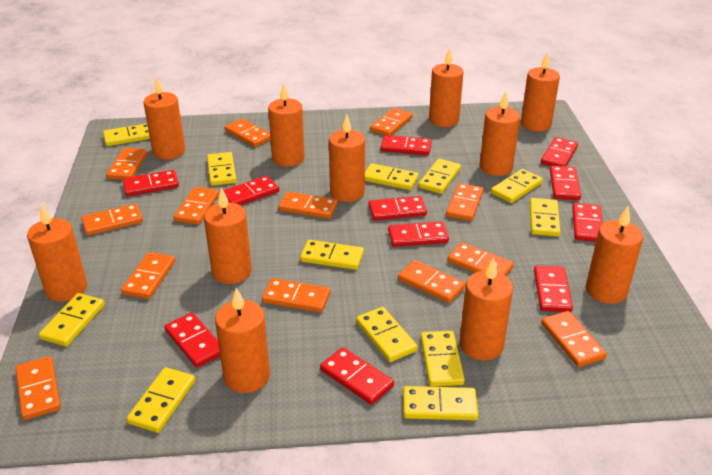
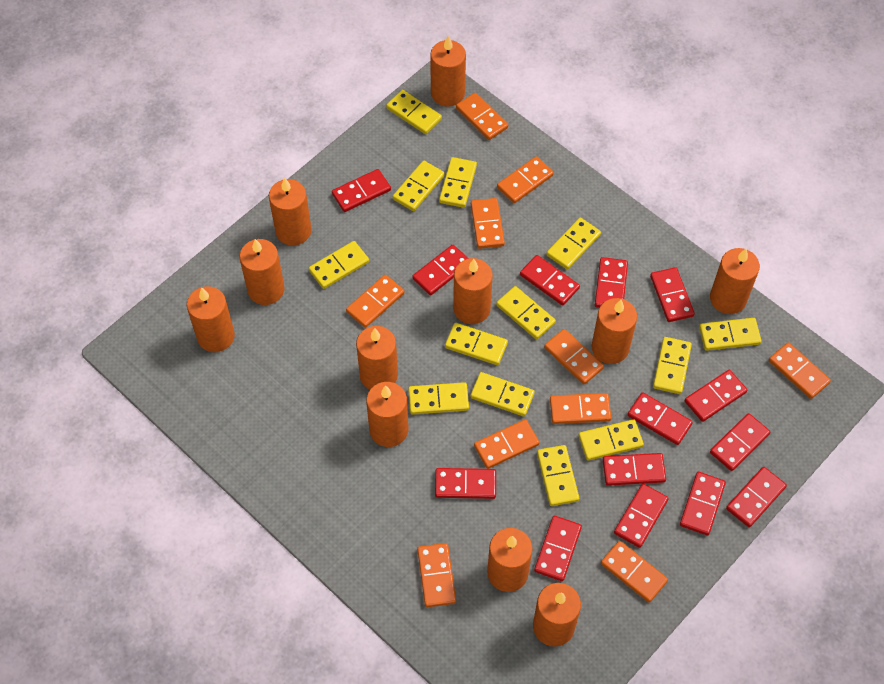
orange domino: 13 -> 10
red domino: 11 -> 14
yellow domino: 12 -> 13

